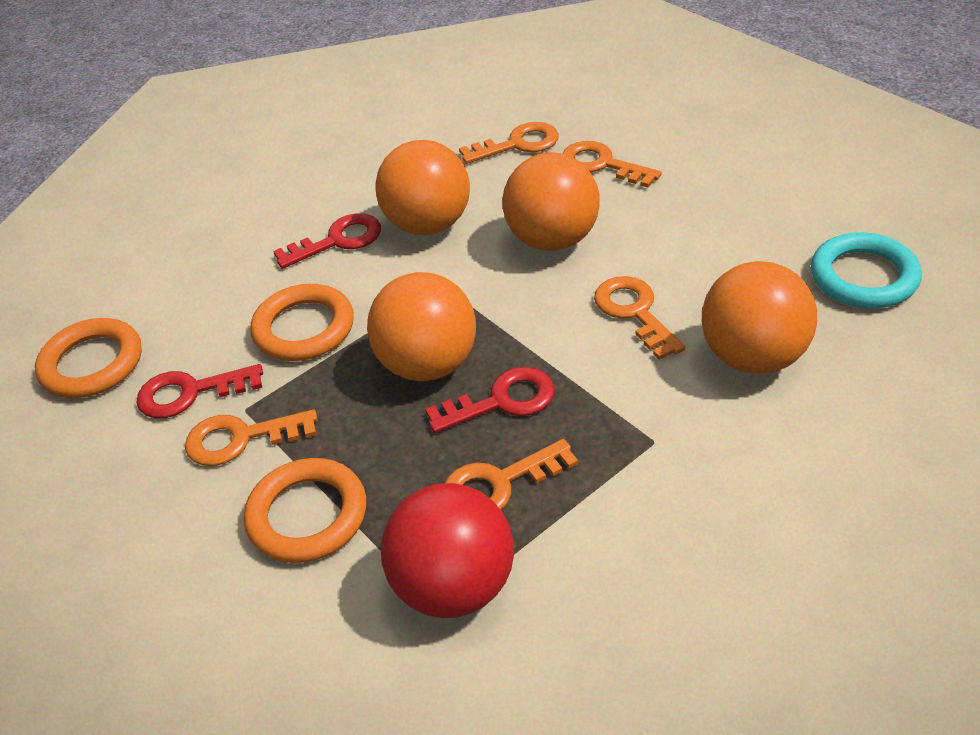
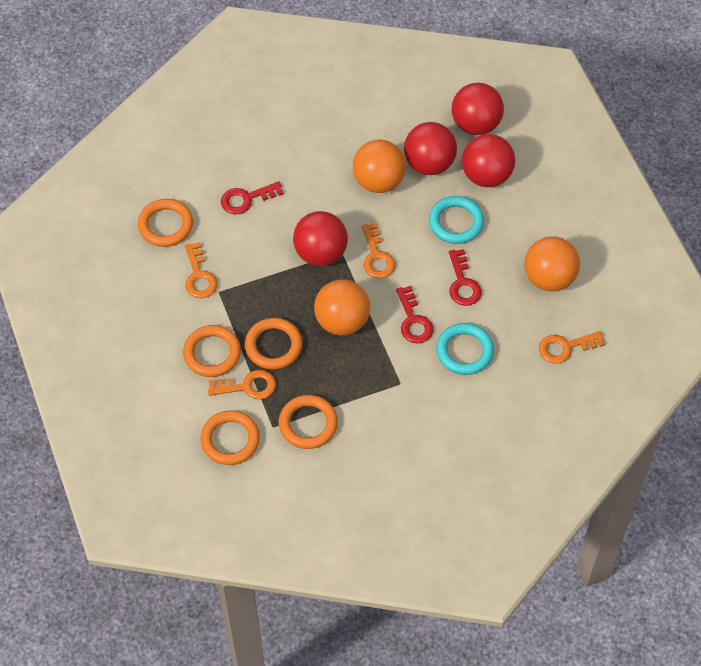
orange ball: 4 -> 3
orange key: 5 -> 4
orange ring: 3 -> 5
red ball: 1 -> 4
turquoise ring: 1 -> 2

